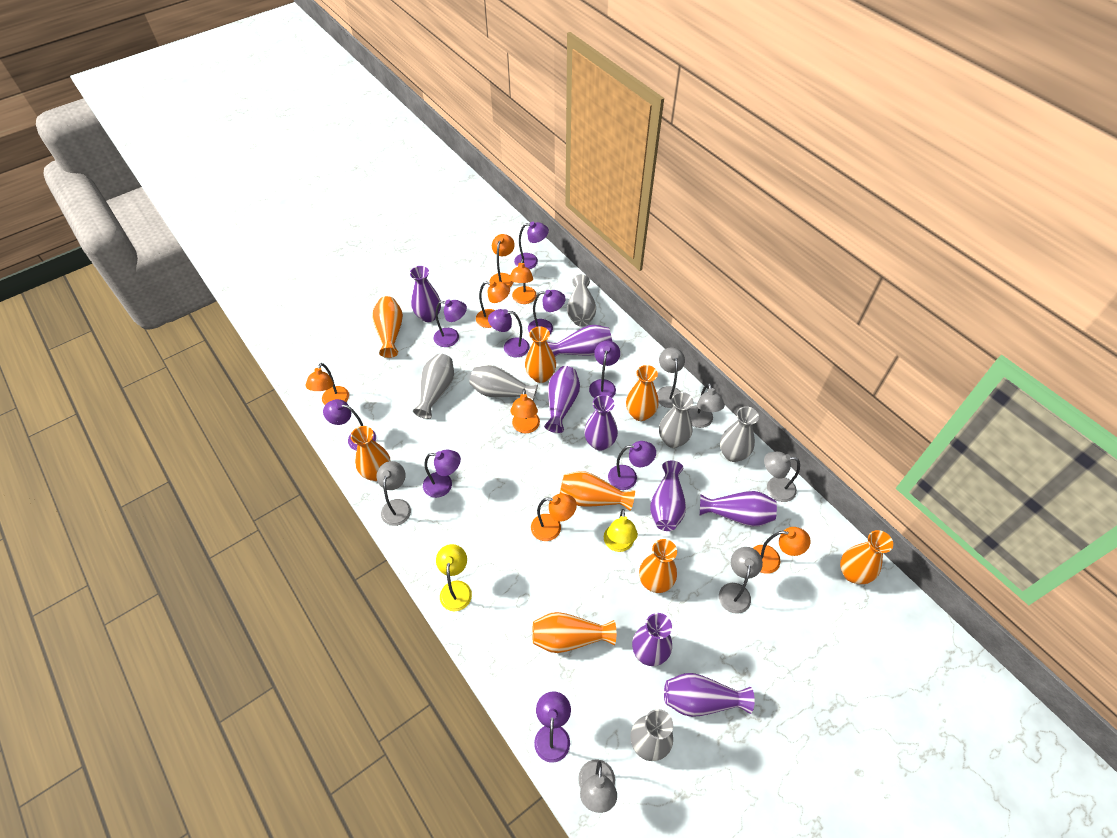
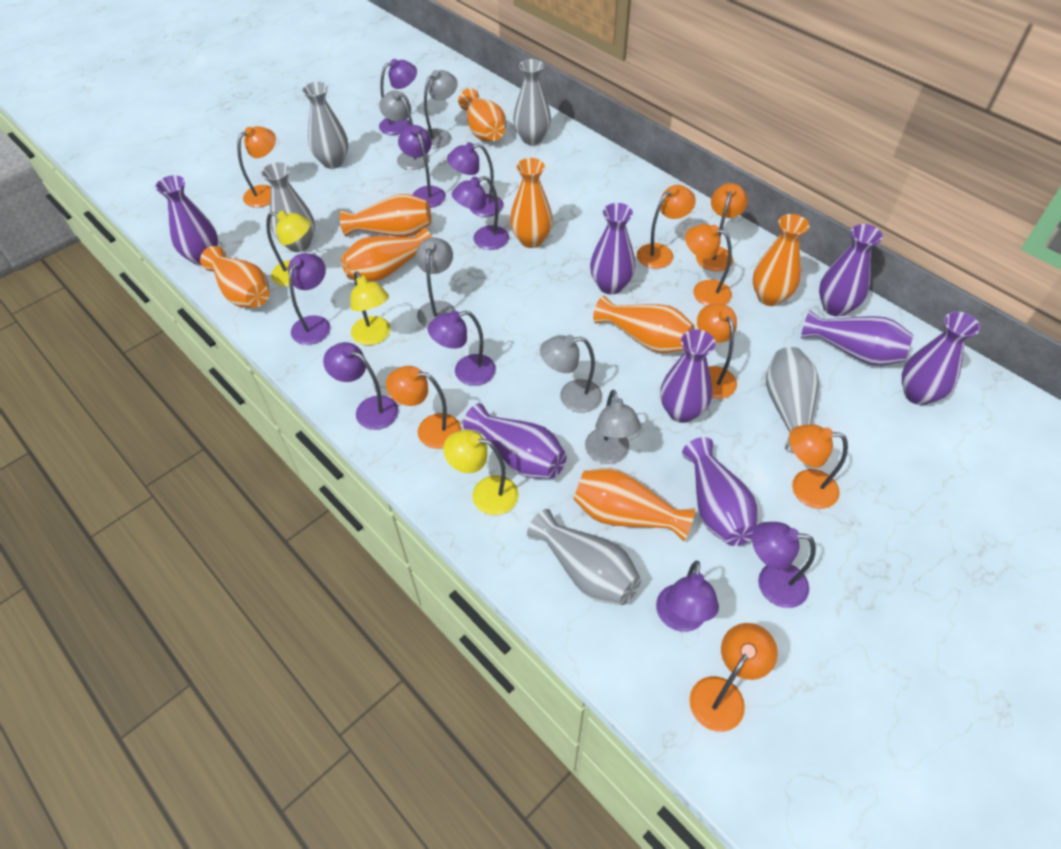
grey lamp: 6 -> 5
grey vase: 6 -> 5
orange lamp: 7 -> 8
yellow lamp: 2 -> 3

